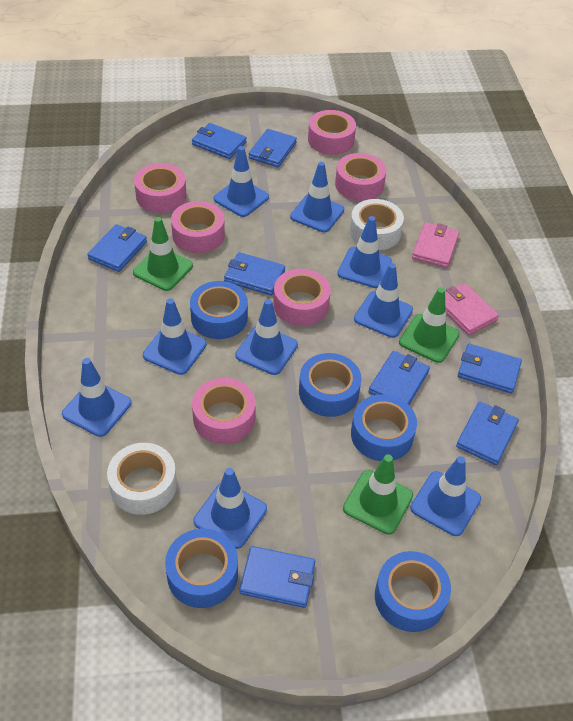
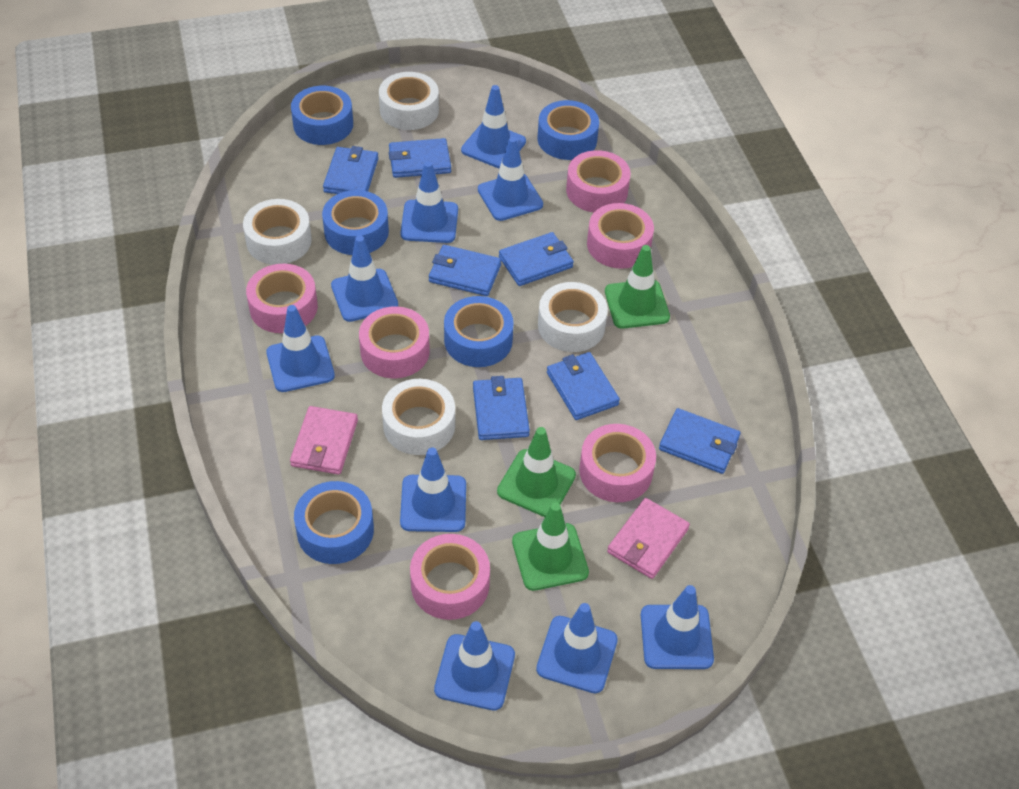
blue wallet: 8 -> 7
white tape: 2 -> 4

